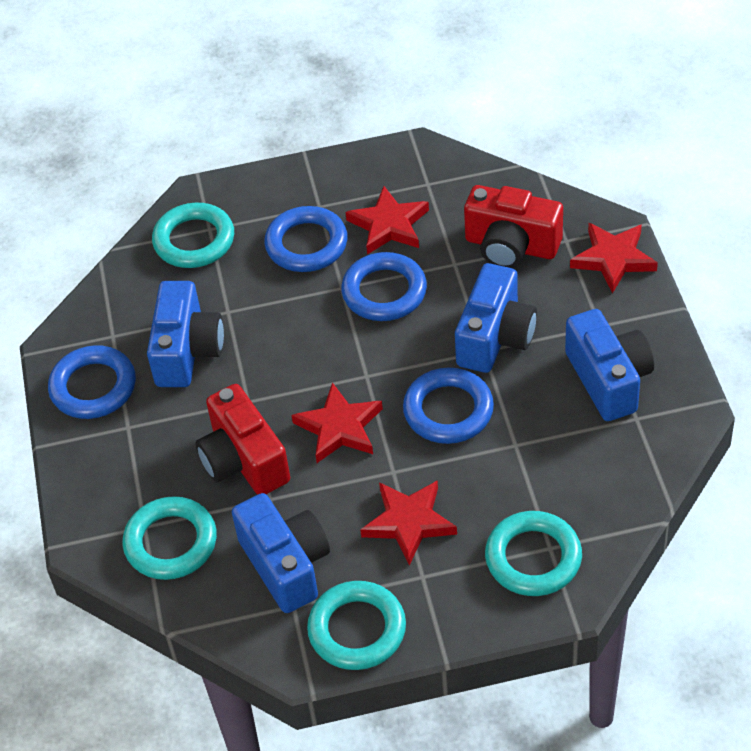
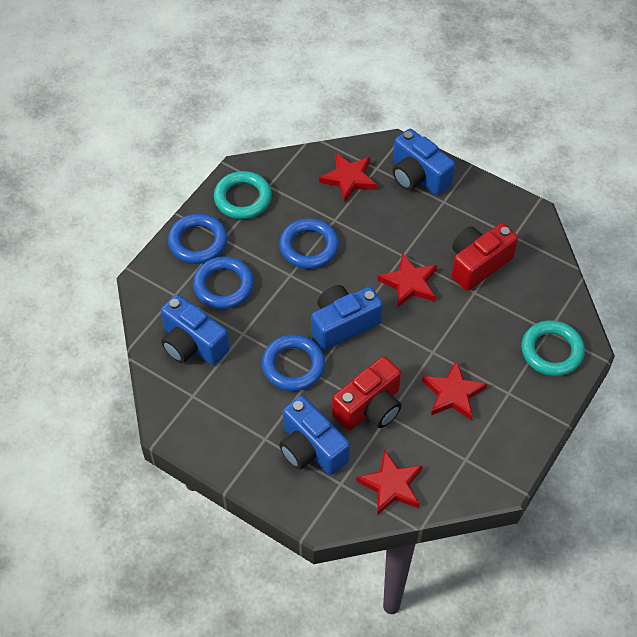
turquoise ring: 4 -> 2

